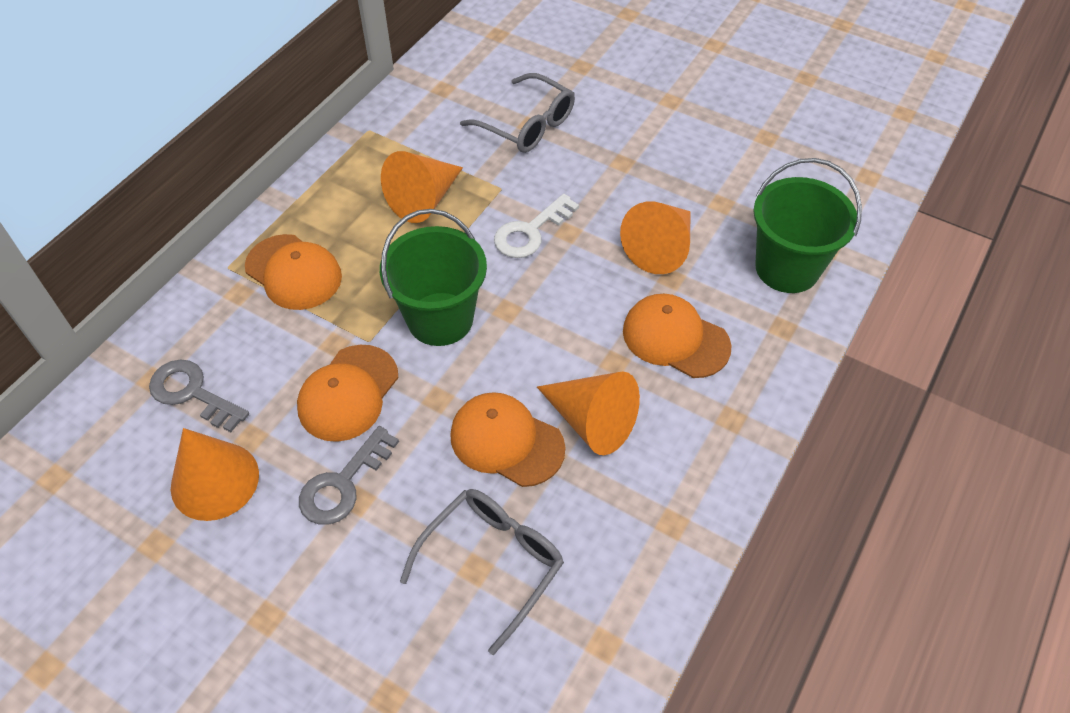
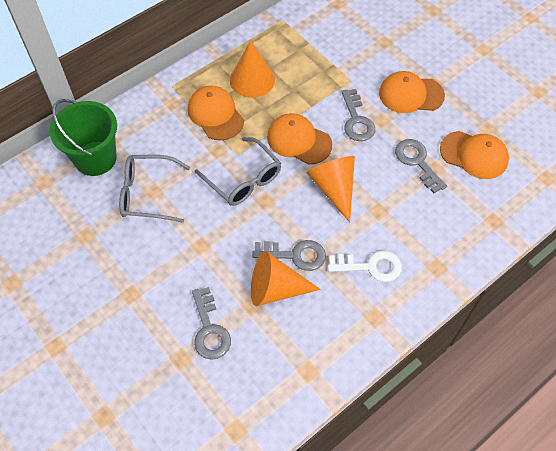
green bucket: 2 -> 1
grey key: 2 -> 4
orange cone: 4 -> 3

